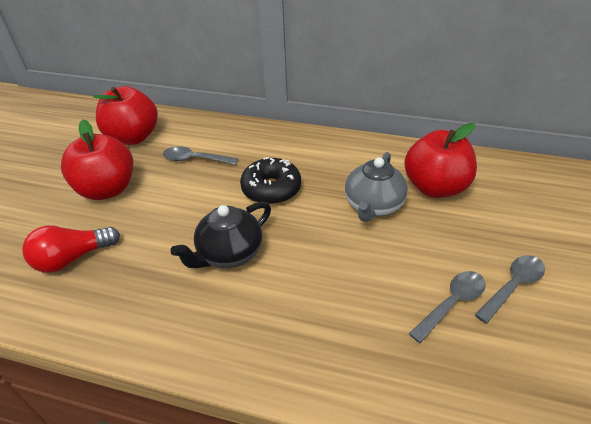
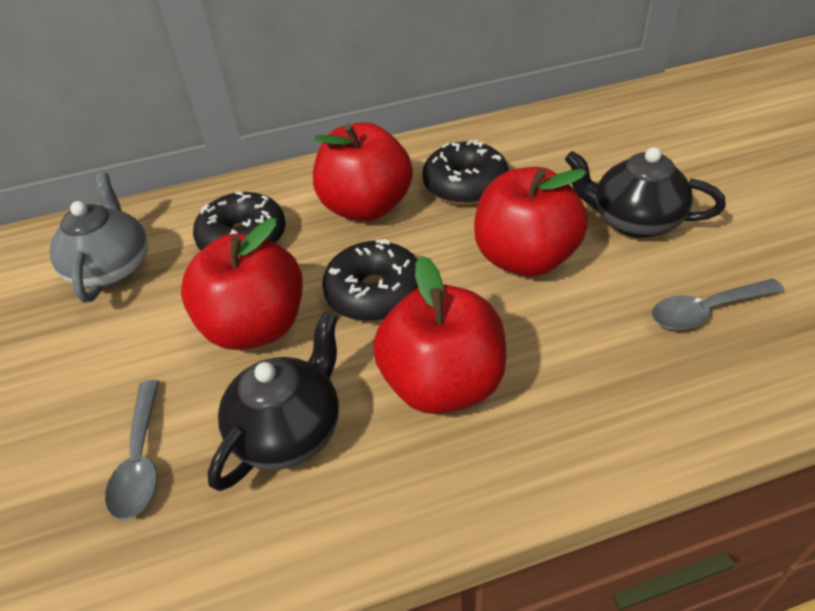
black donut: 1 -> 3
black teapot: 1 -> 2
grey spoon: 3 -> 2
red apple: 3 -> 4
red light bulb: 1 -> 0

